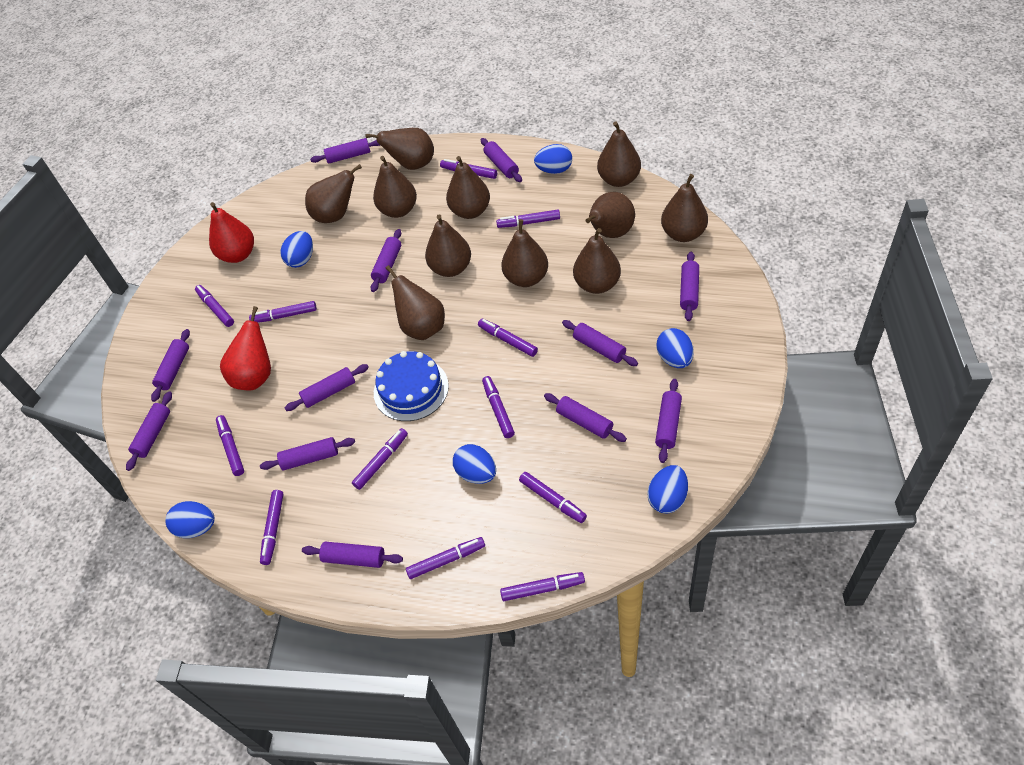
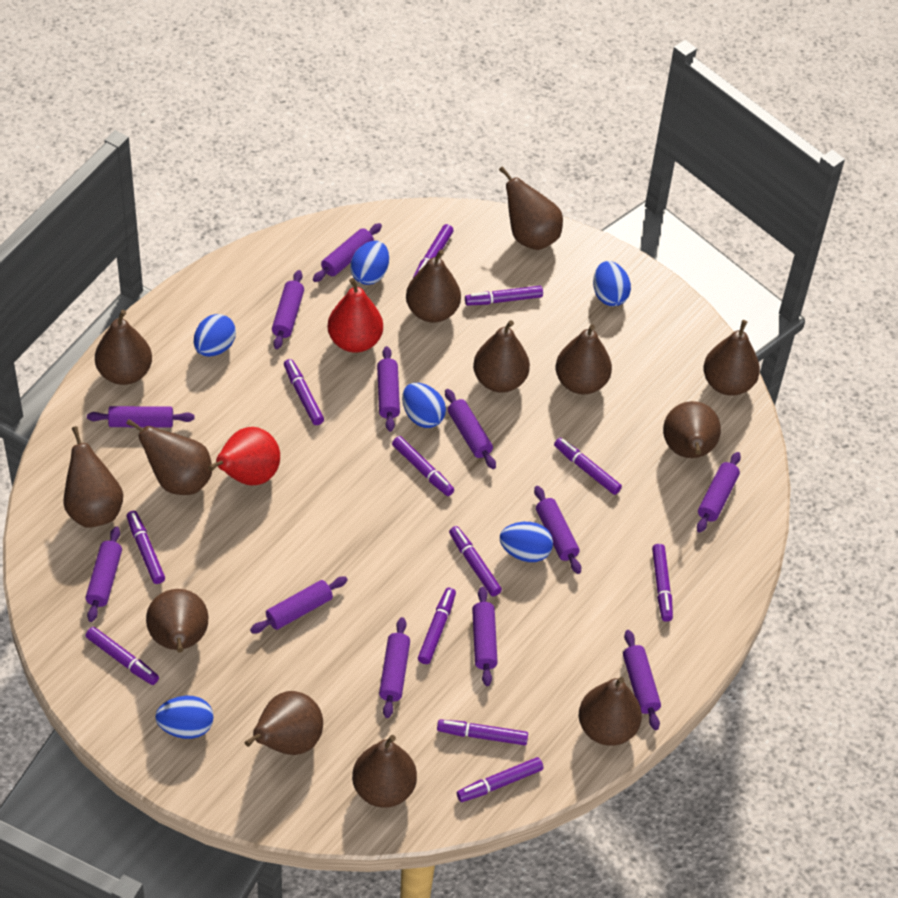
blue cake: 1 -> 0
brown pear: 11 -> 13

